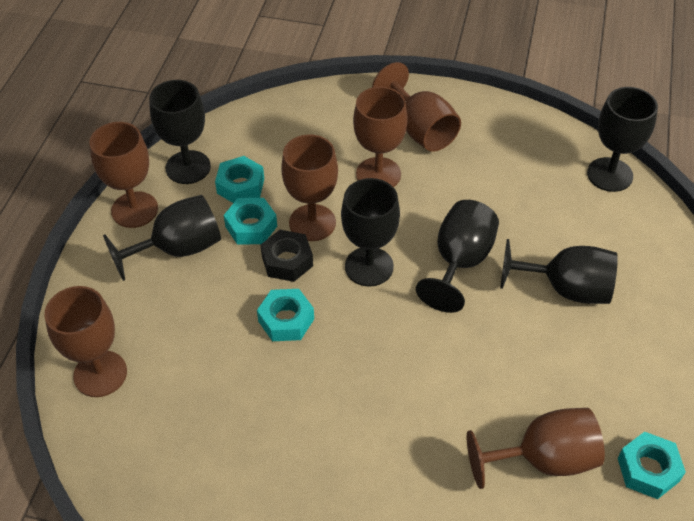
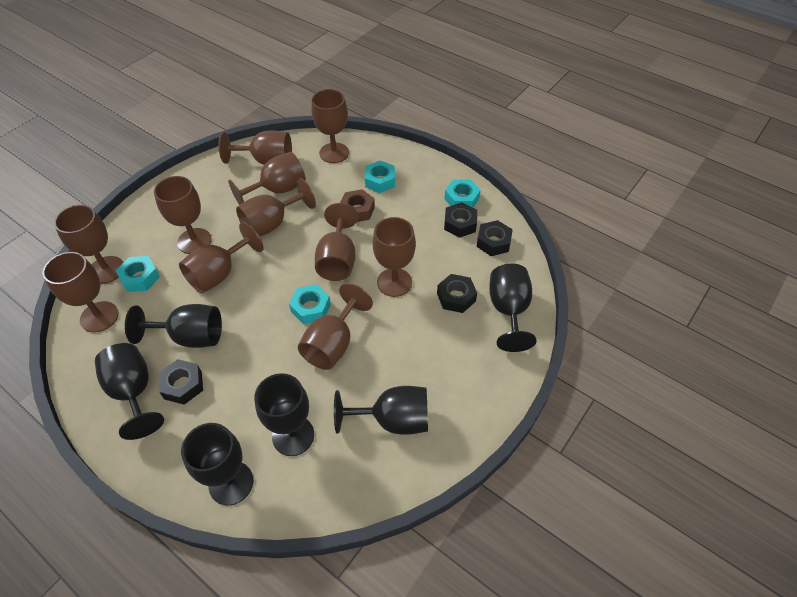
black nut: 1 -> 4
brown goblet: 6 -> 11
brown nut: 0 -> 1

